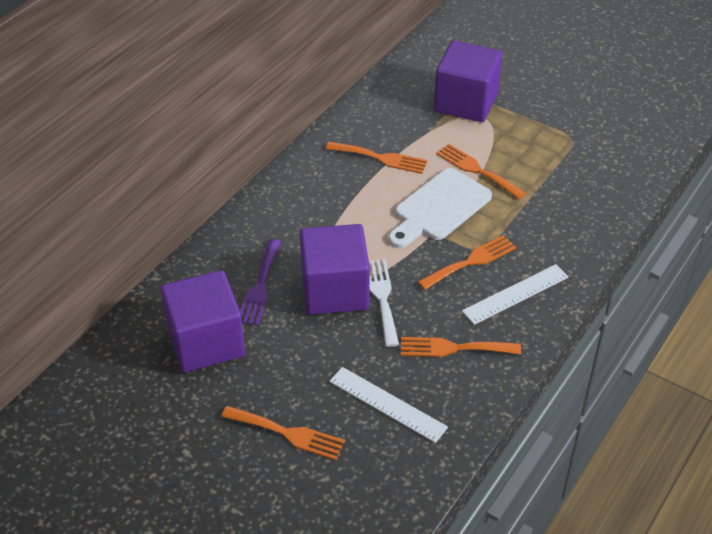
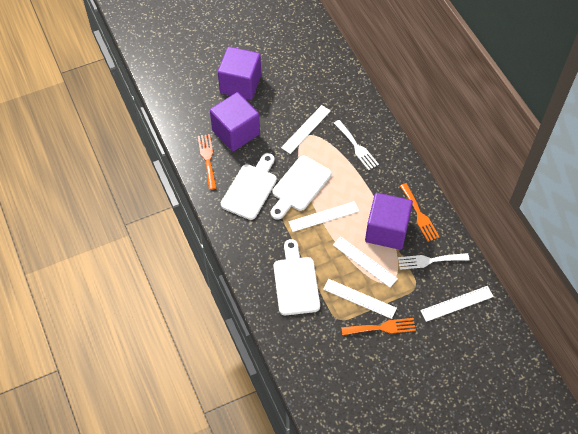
orange fork: 5 -> 3
purple fork: 1 -> 0
white cutting board: 1 -> 3
white fork: 1 -> 2
white ruler: 2 -> 5

